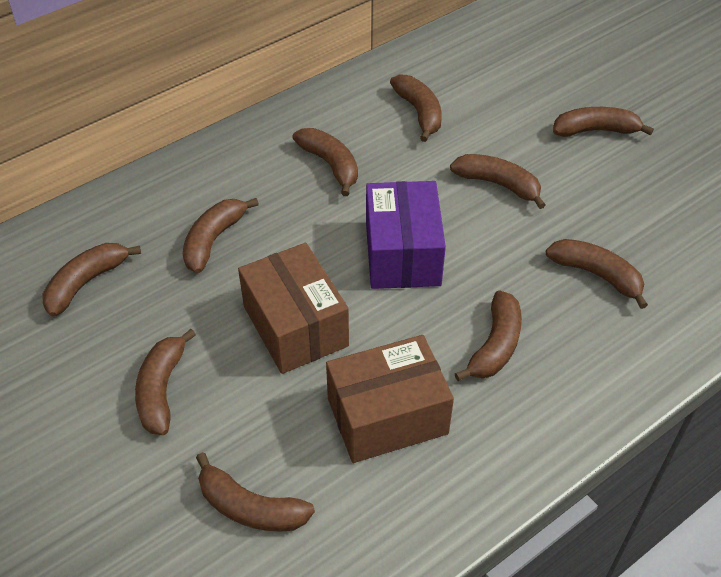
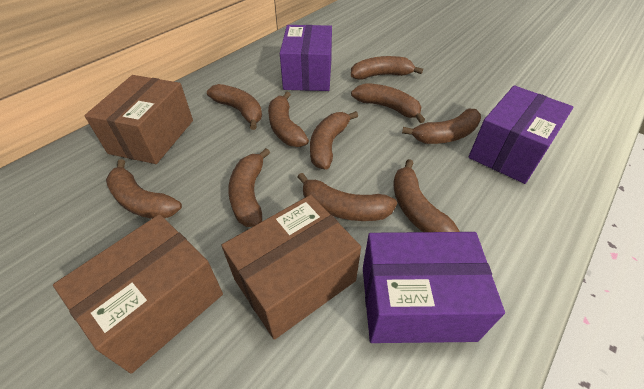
brown box: 2 -> 3
purple box: 1 -> 3

